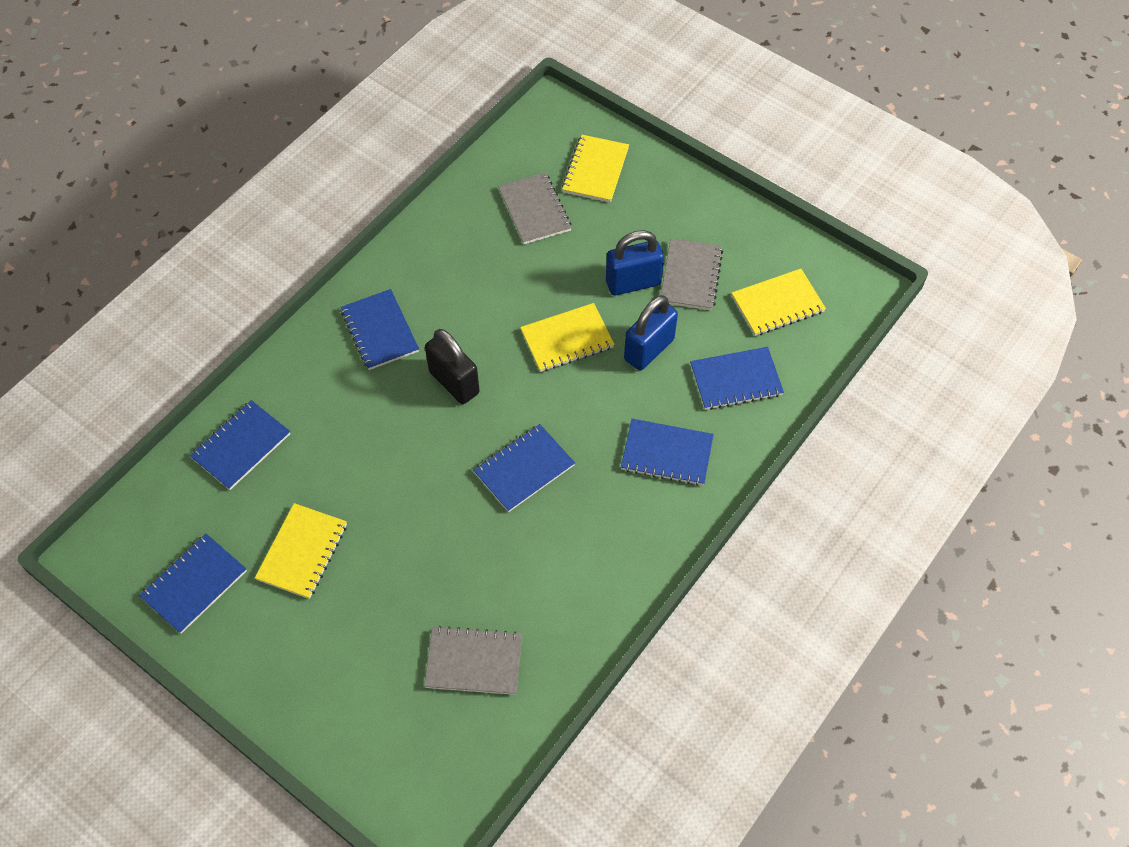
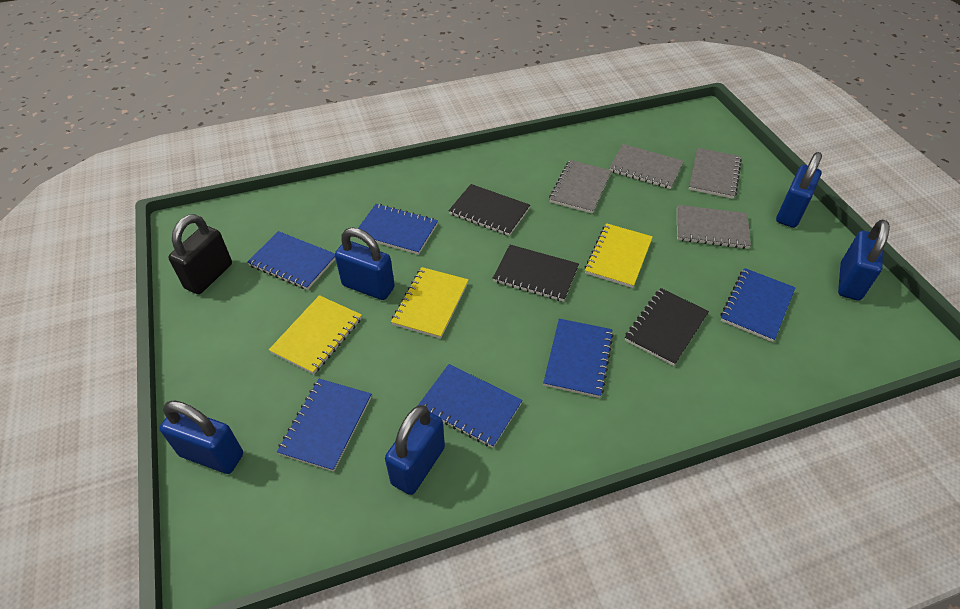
black notebook: 0 -> 3
blue padlock: 2 -> 5
grey notebook: 3 -> 4
yellow notebook: 4 -> 3

